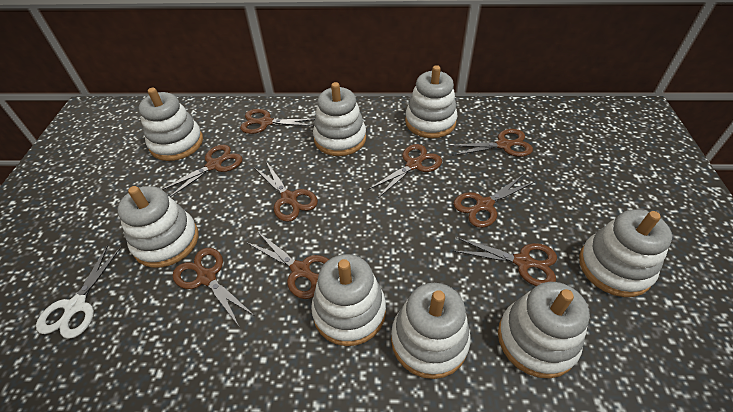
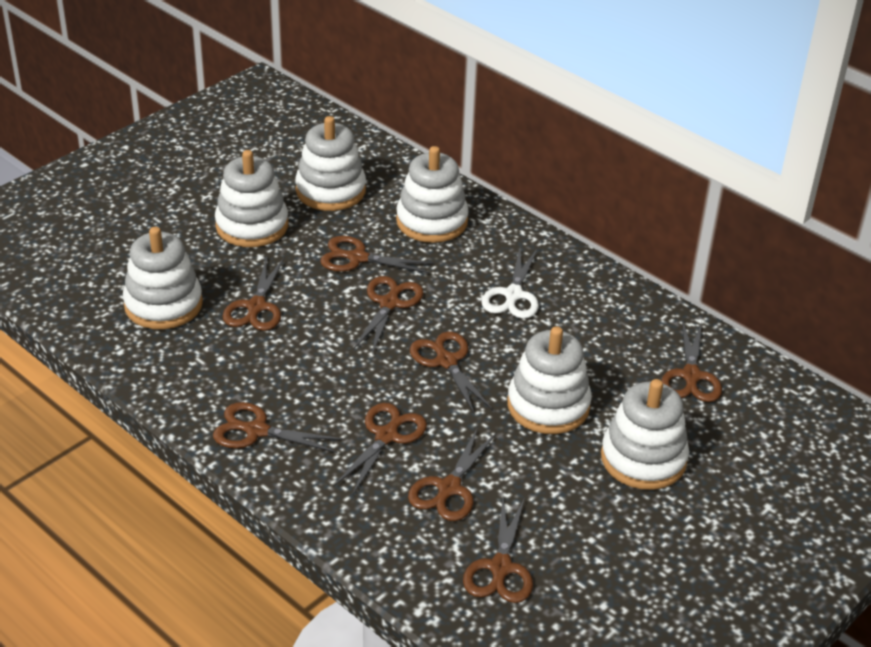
white stacking toy: 8 -> 6

